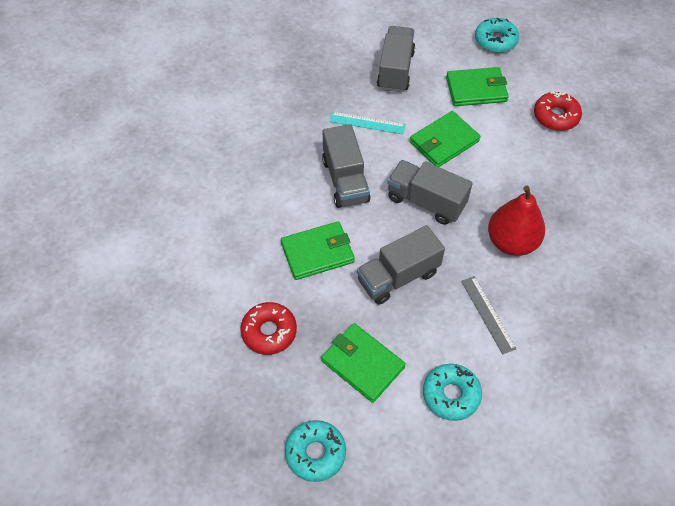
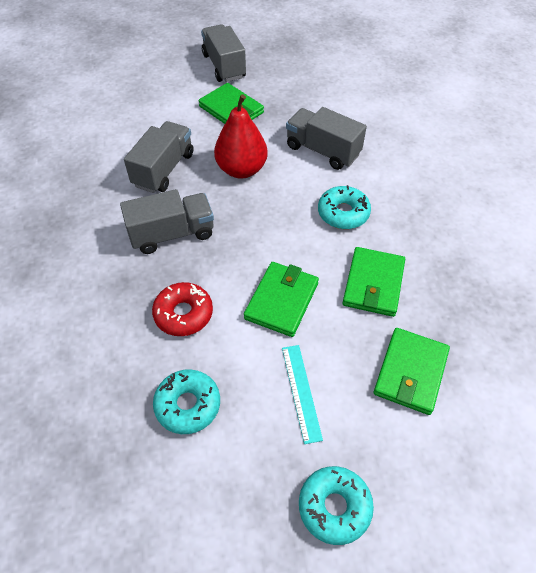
grey ruler: 1 -> 0
red donut: 2 -> 1

